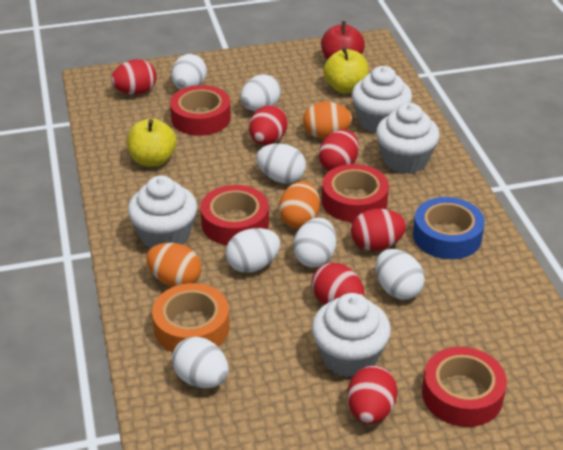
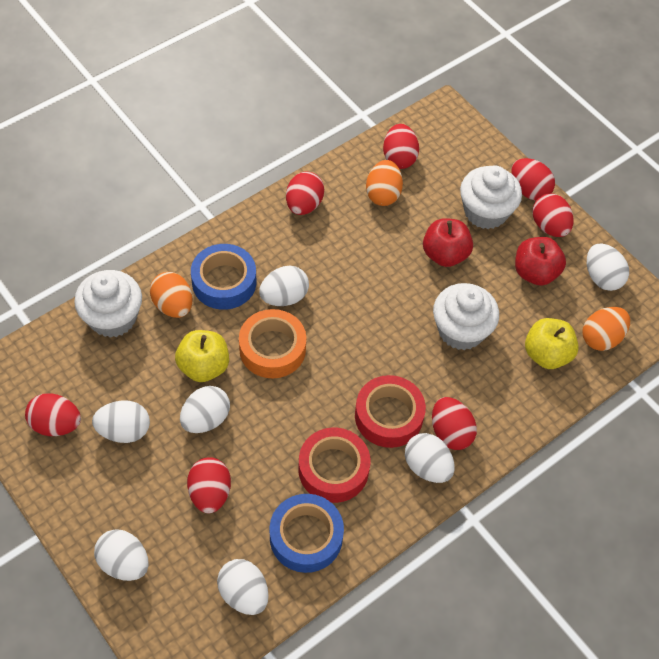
blue tape: 1 -> 2
red apple: 1 -> 2
red egg: 6 -> 7
red tape: 4 -> 2
white cupcake: 4 -> 3

